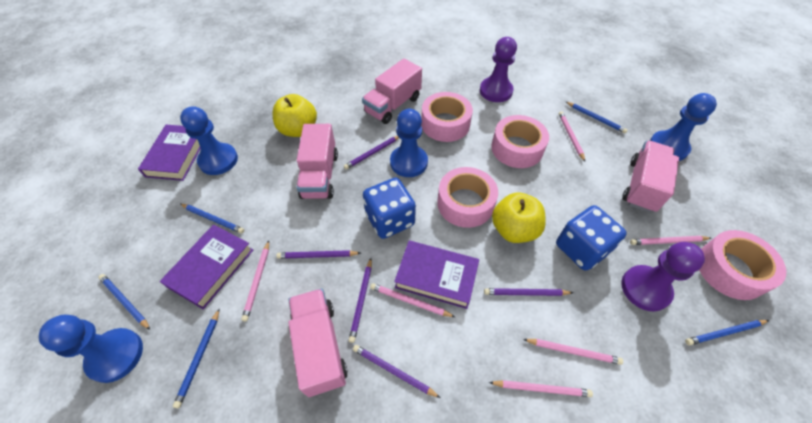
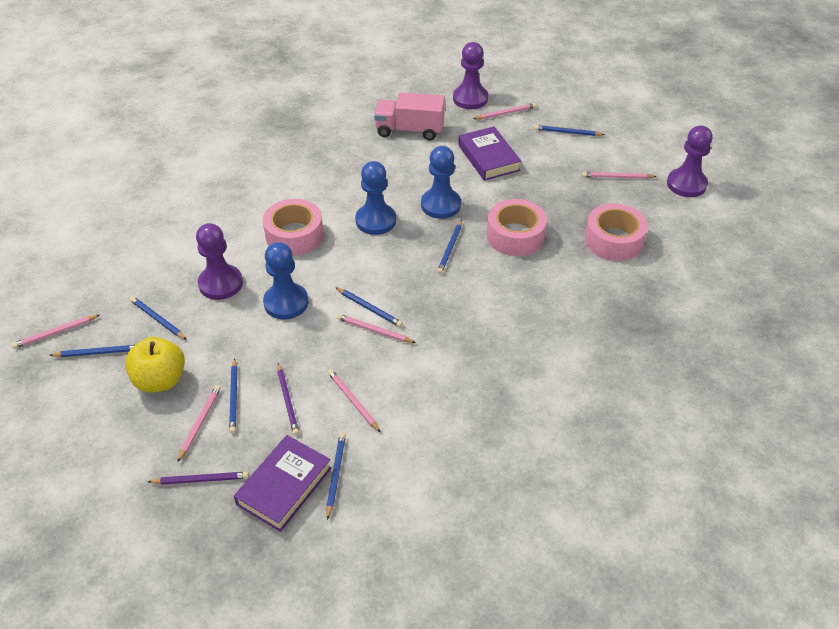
blue dice: 2 -> 0
blue pawn: 4 -> 3
blue pencil: 5 -> 7
pink tape: 4 -> 3
pink truck: 4 -> 1
purple book: 3 -> 2
purple pawn: 2 -> 3
purple pencil: 5 -> 2
yellow apple: 2 -> 1

